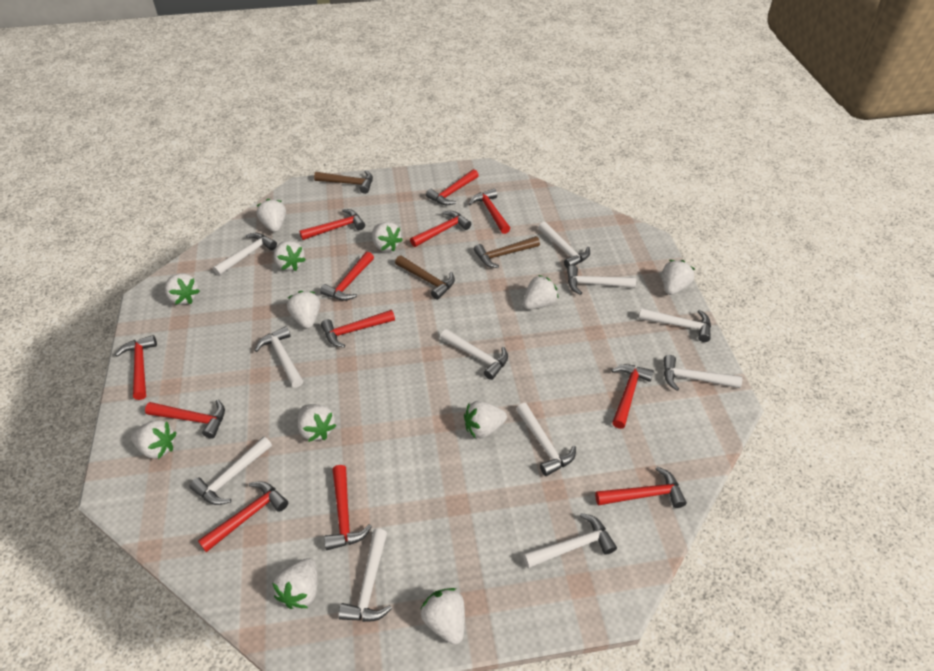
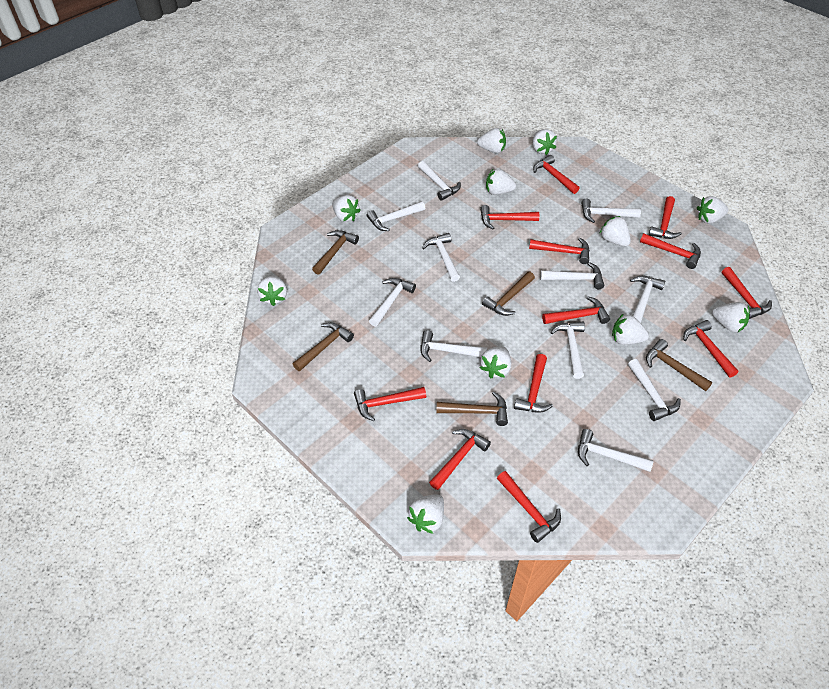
brown hammer: 3 -> 5
white strawberry: 12 -> 11

